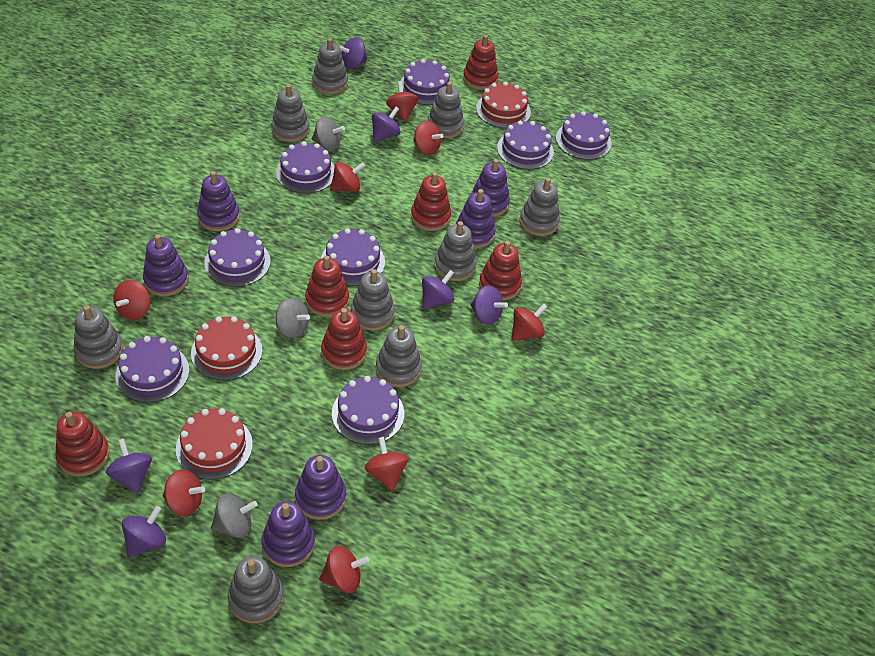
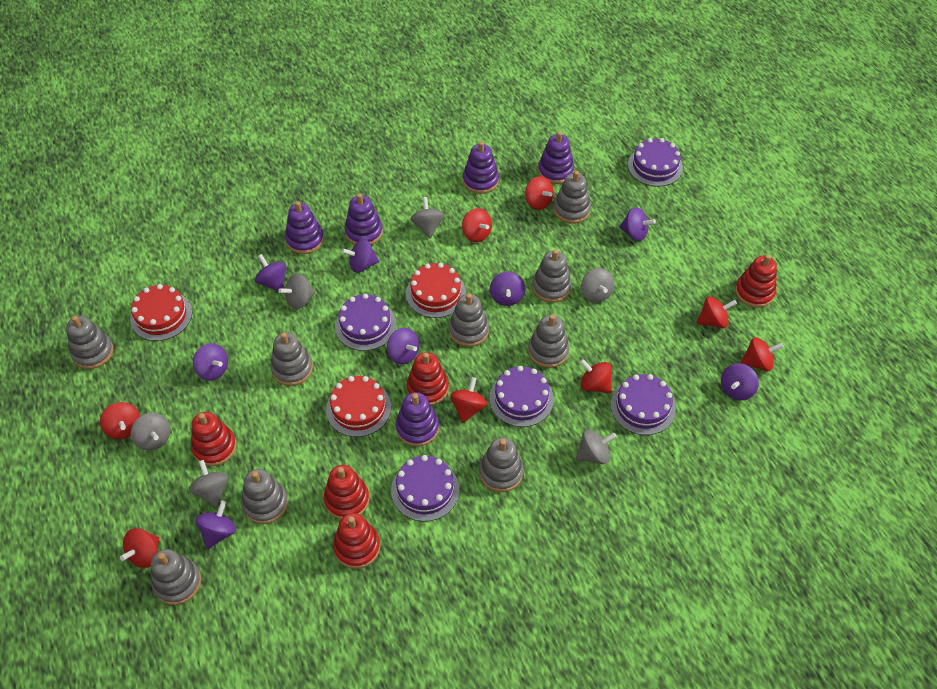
grey spinning top: 3 -> 6
purple cake: 8 -> 5
purple spinning top: 6 -> 8
purple stacking toy: 6 -> 5
red stacking toy: 6 -> 5

